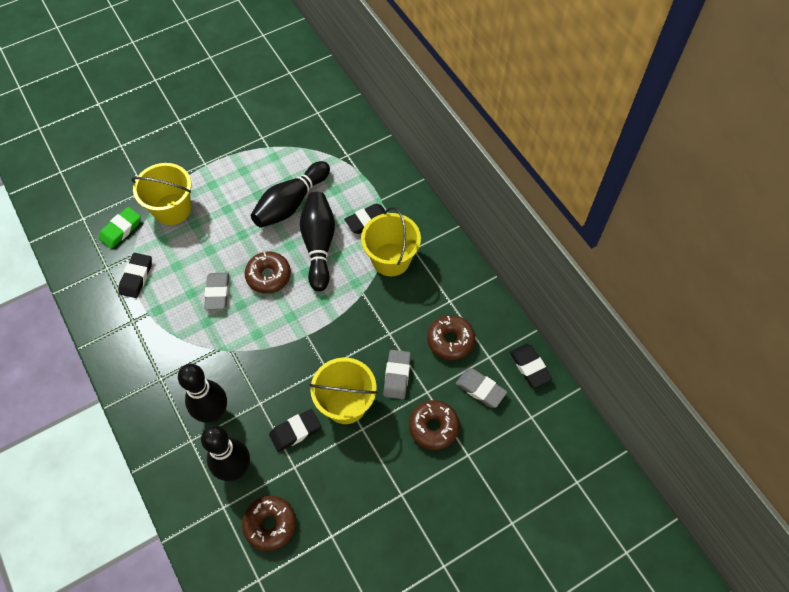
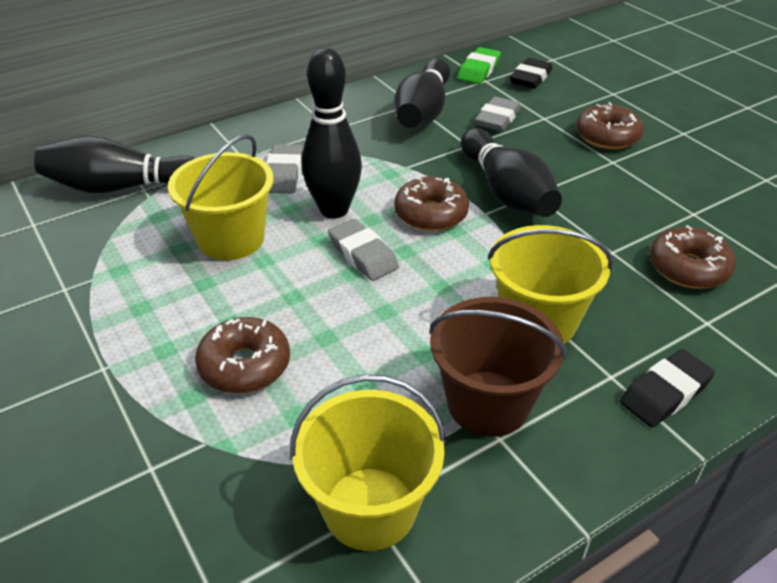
black eraser: 4 -> 2
brown bucket: 0 -> 1

